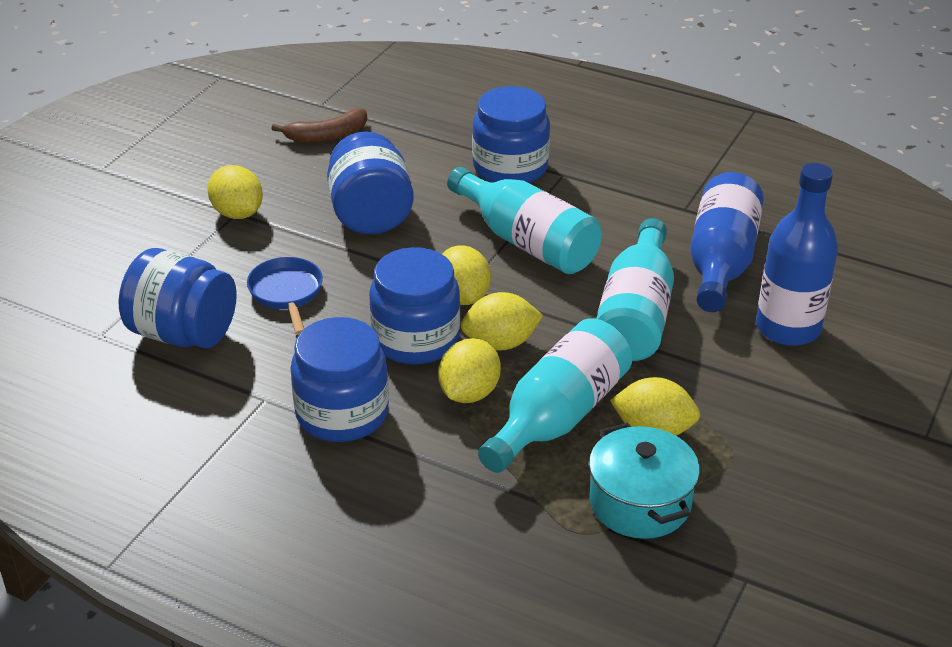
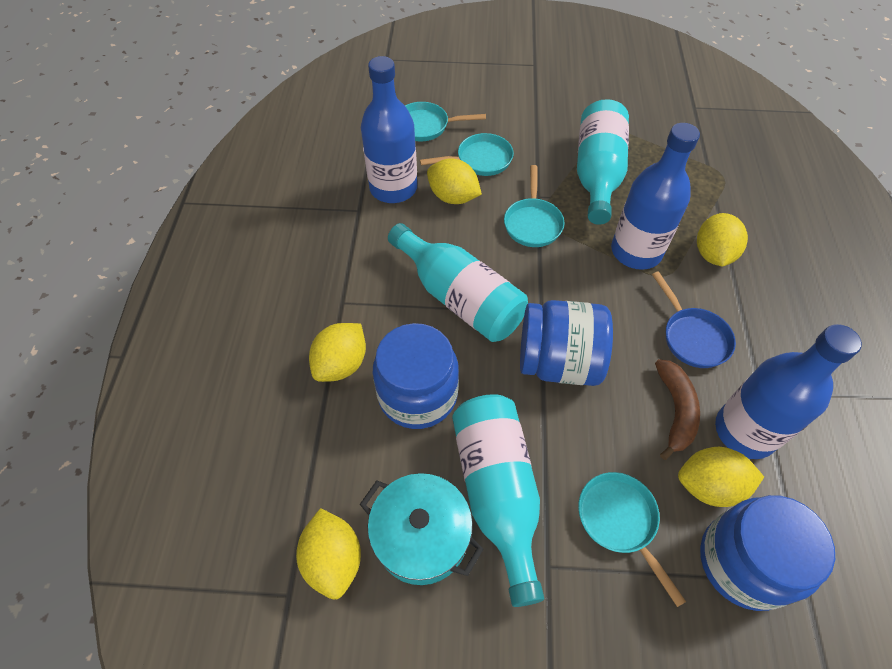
blue bottle: 2 -> 3
blue jar: 5 -> 3
turquoise pan: 0 -> 4

